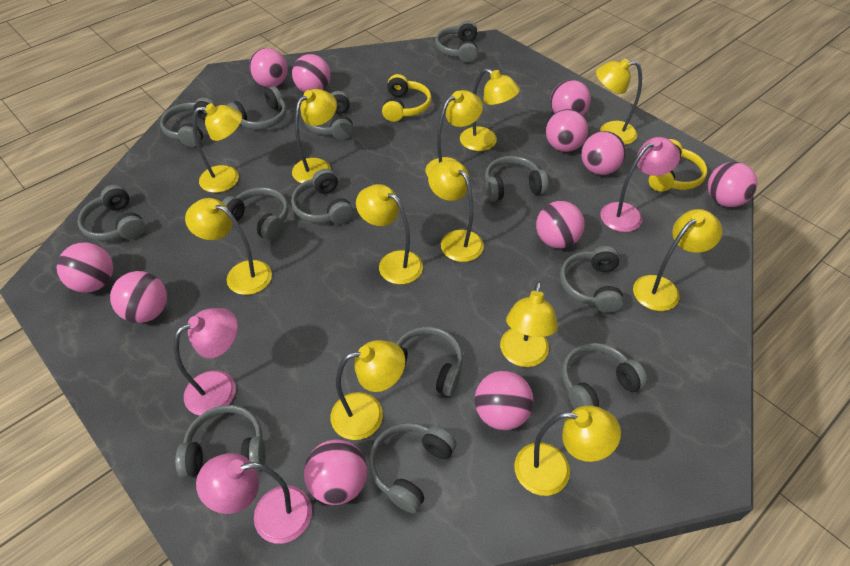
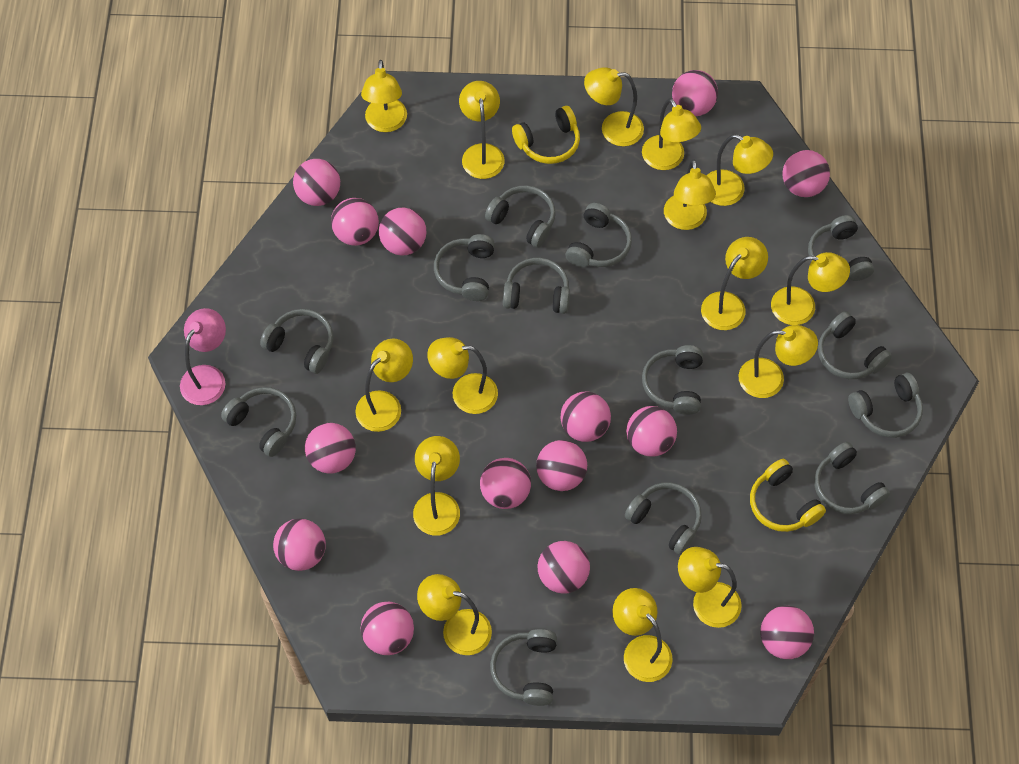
pink ball: 11 -> 14
pink lamp: 3 -> 1
yellow lamp: 12 -> 15

